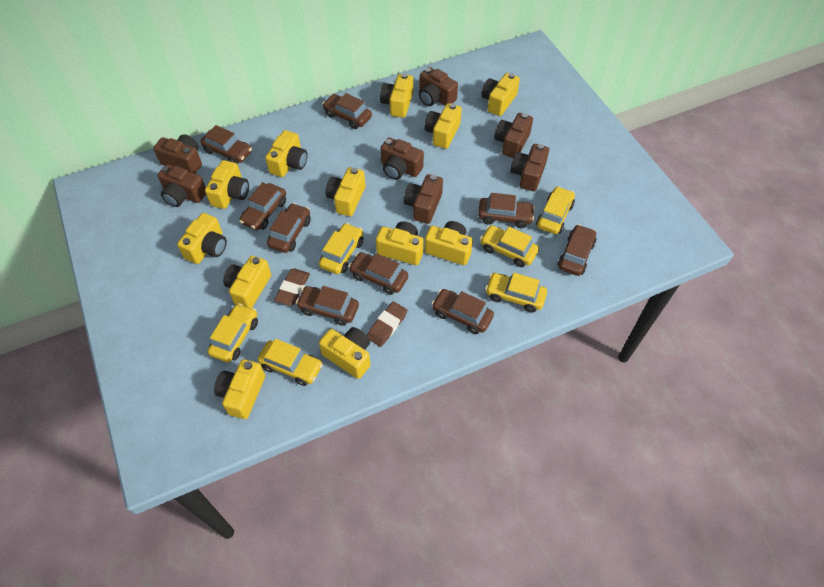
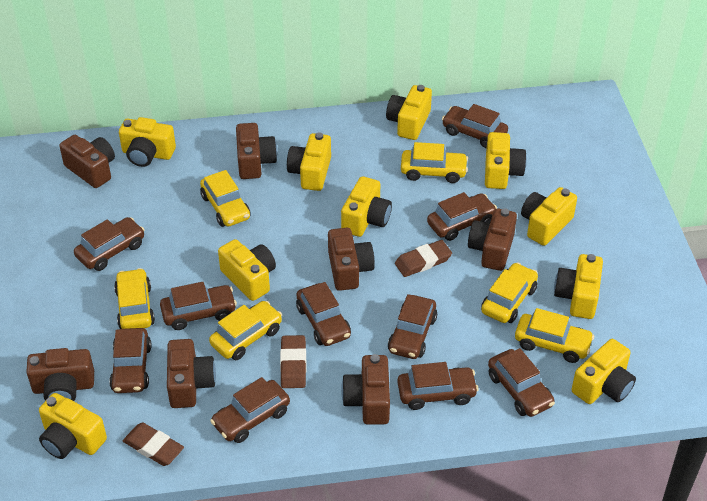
brown car: 9 -> 10
brown eraser: 2 -> 3
yellow camera: 12 -> 10

